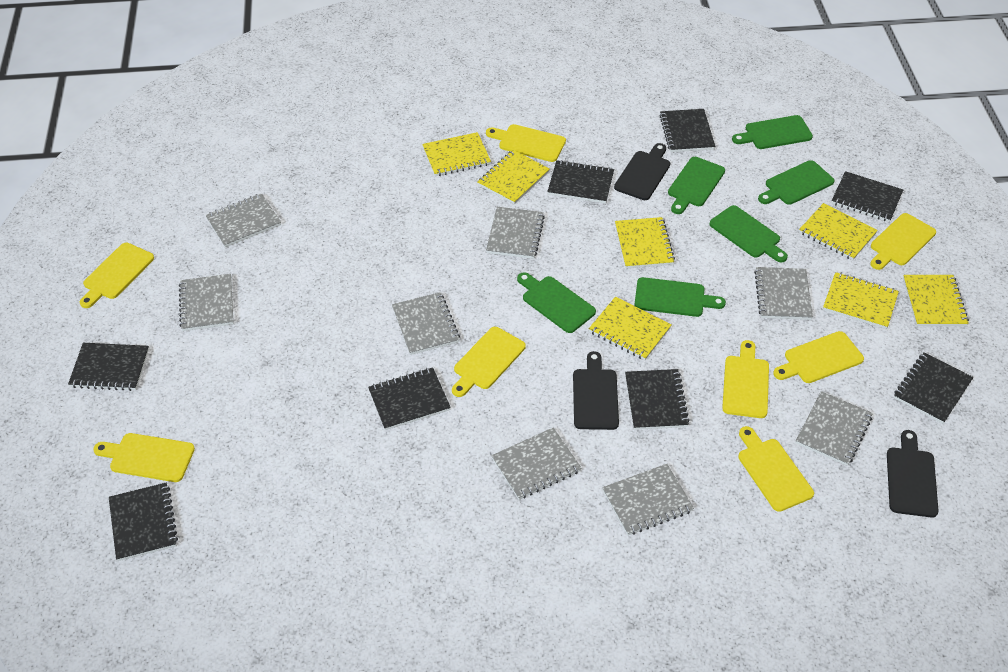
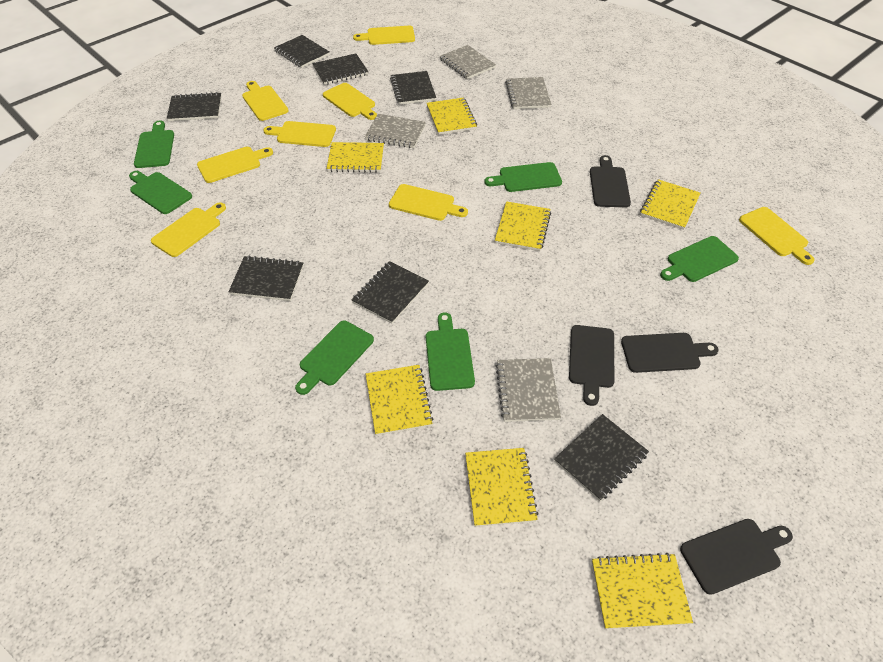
black cutting board: 3 -> 4
black notebook: 8 -> 7
grey notebook: 8 -> 4

